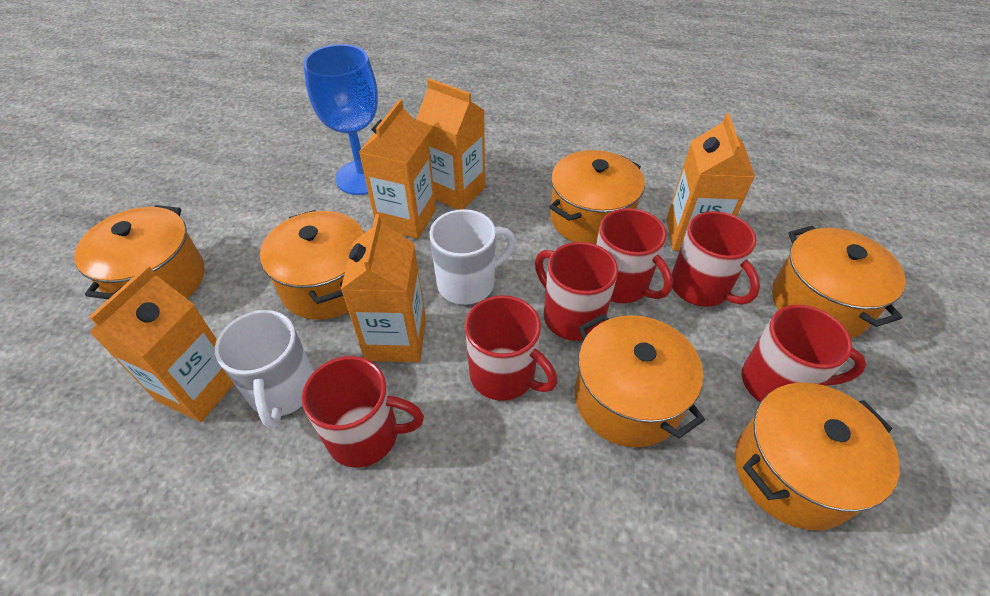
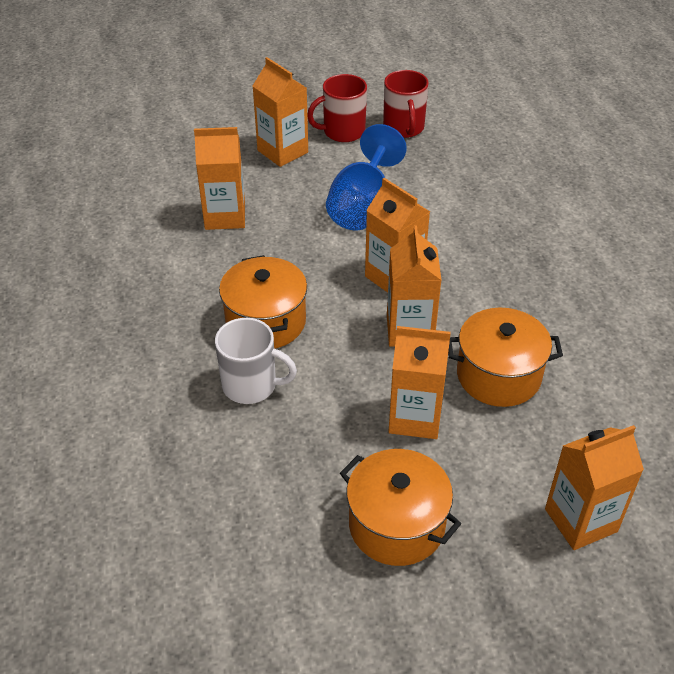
orange carton: 5 -> 6
orange pot: 6 -> 3
red mug: 6 -> 2
white mug: 2 -> 1

